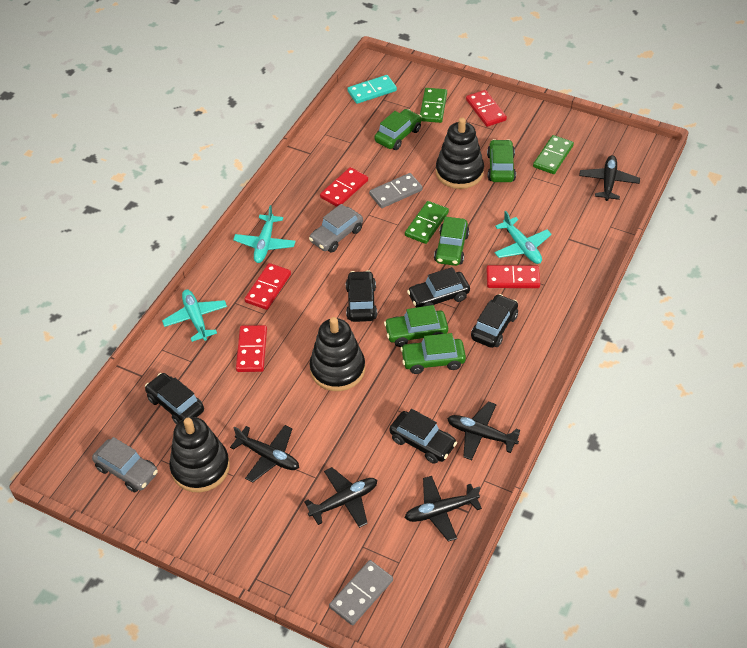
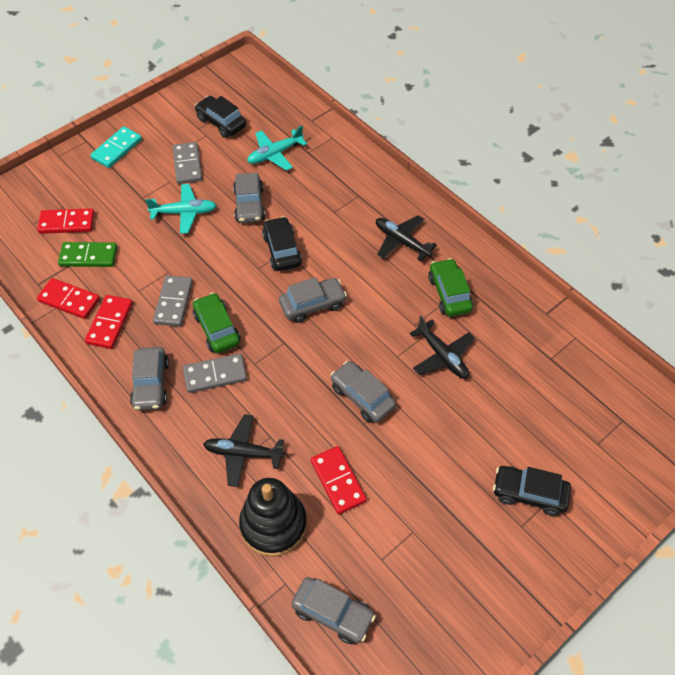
black car: 5 -> 3
black plane: 5 -> 3
black stacking toy: 3 -> 1
green car: 5 -> 2
green domino: 3 -> 1
grey car: 2 -> 5
grey domino: 2 -> 3
red domino: 5 -> 4
turquoise plane: 3 -> 2

